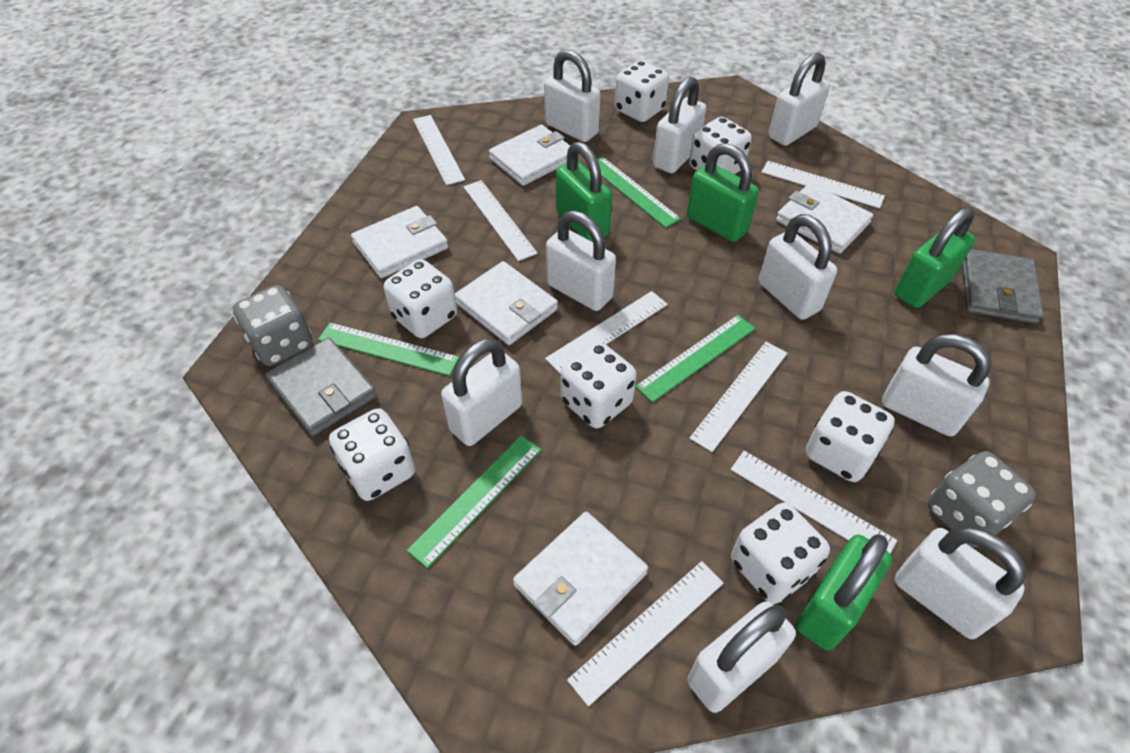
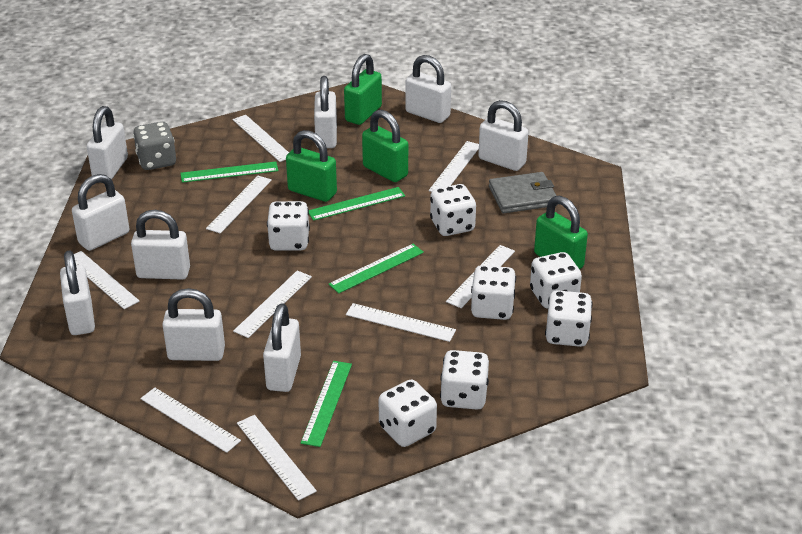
grey dice: 2 -> 1
grey wallet: 2 -> 1
white ruler: 7 -> 9
white wallet: 5 -> 0

